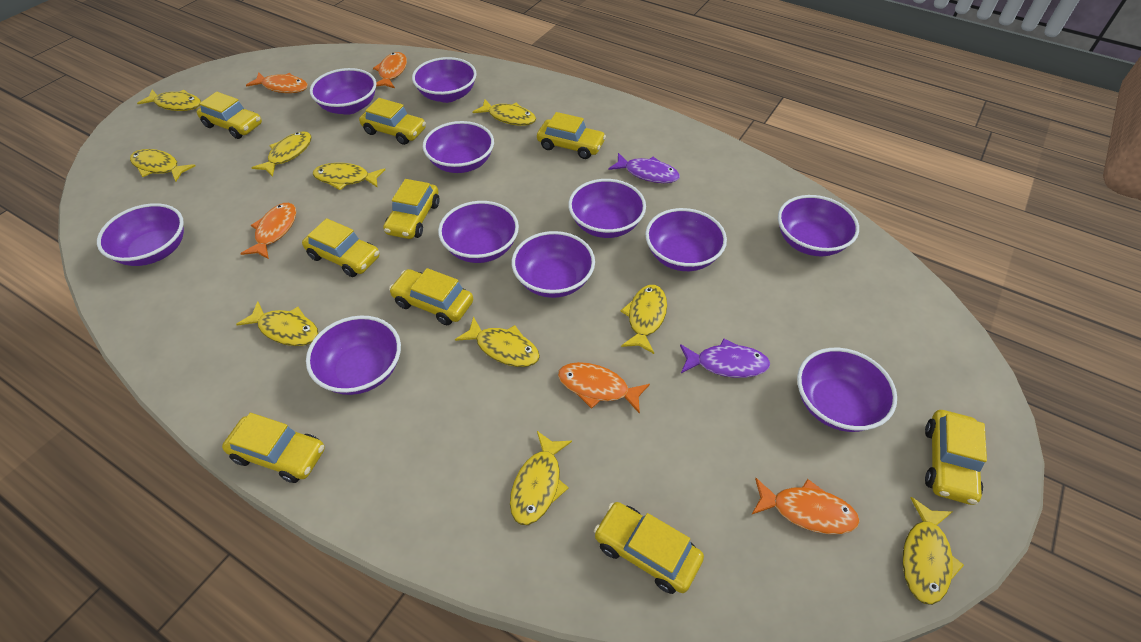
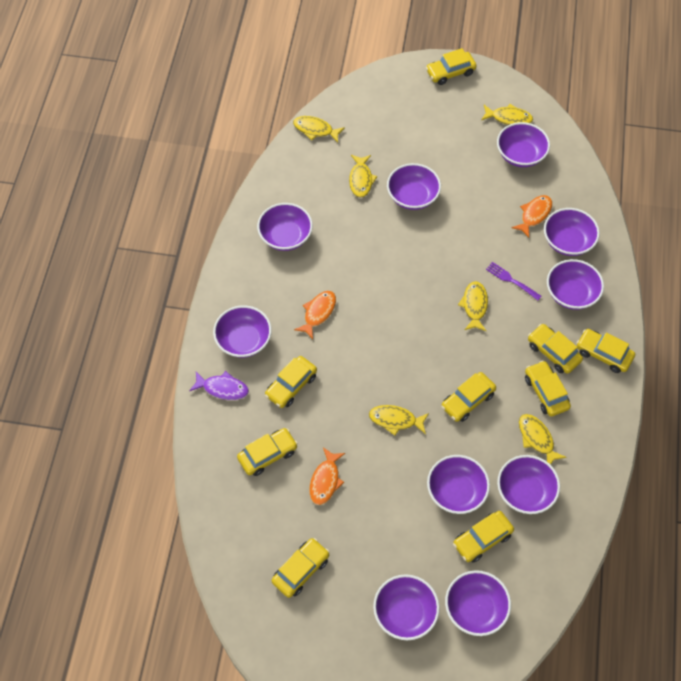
orange fish: 5 -> 3
purple bowl: 11 -> 10
purple fish: 2 -> 1
purple fork: 0 -> 1
yellow fish: 10 -> 6

